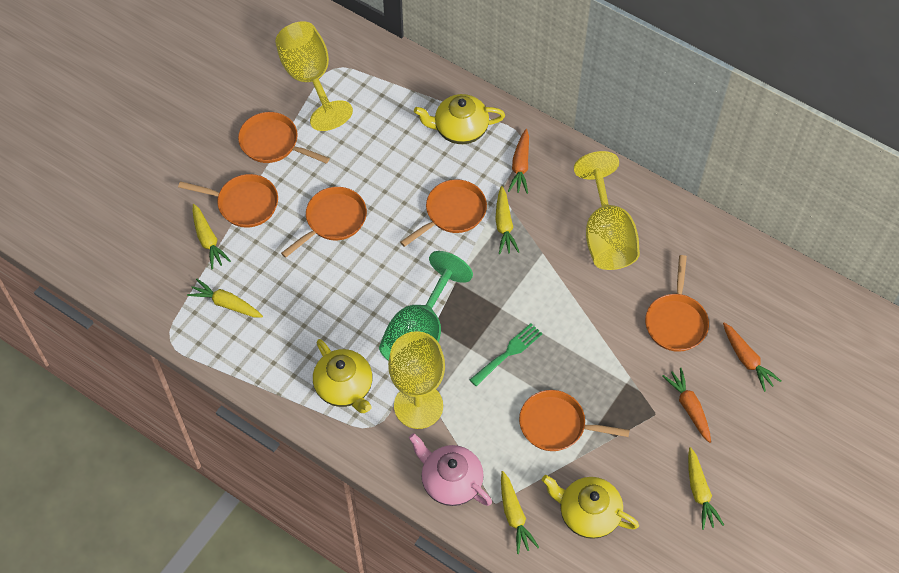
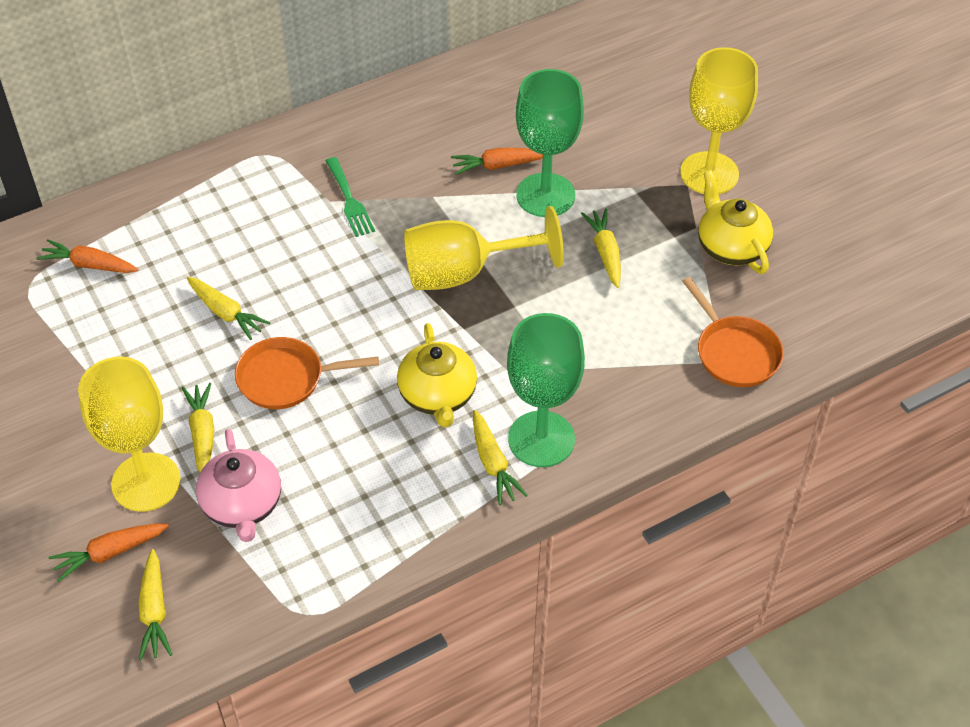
green goblet: 1 -> 2
orange pan: 6 -> 2
yellow teapot: 3 -> 2

